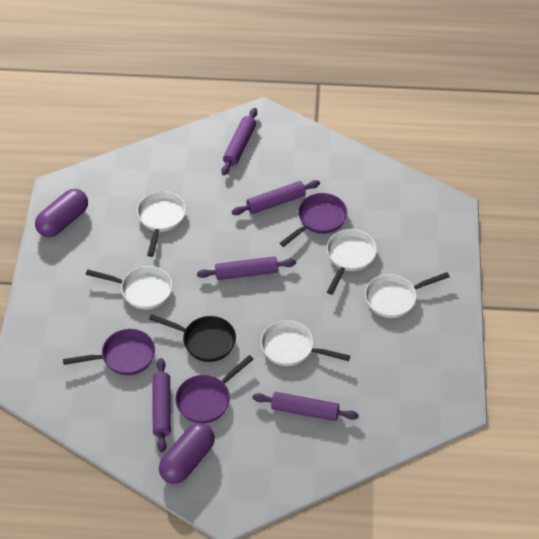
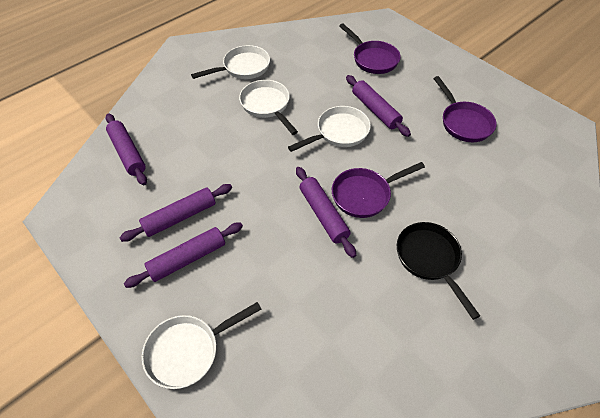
purple capsule: 2 -> 0
white pan: 5 -> 4

